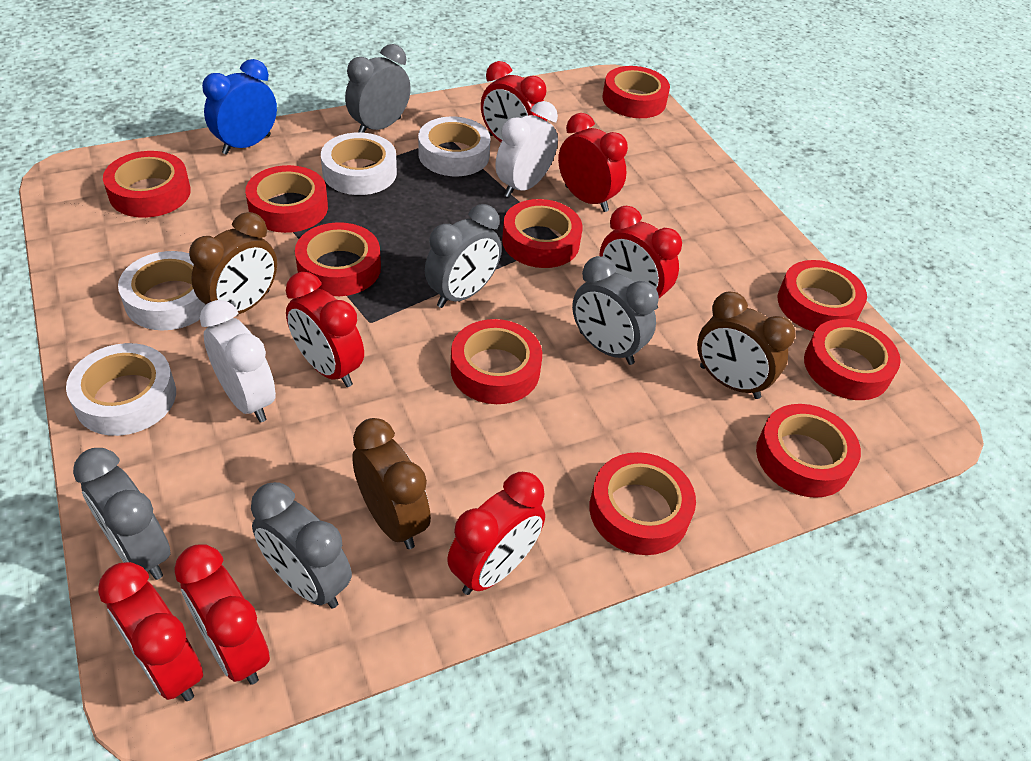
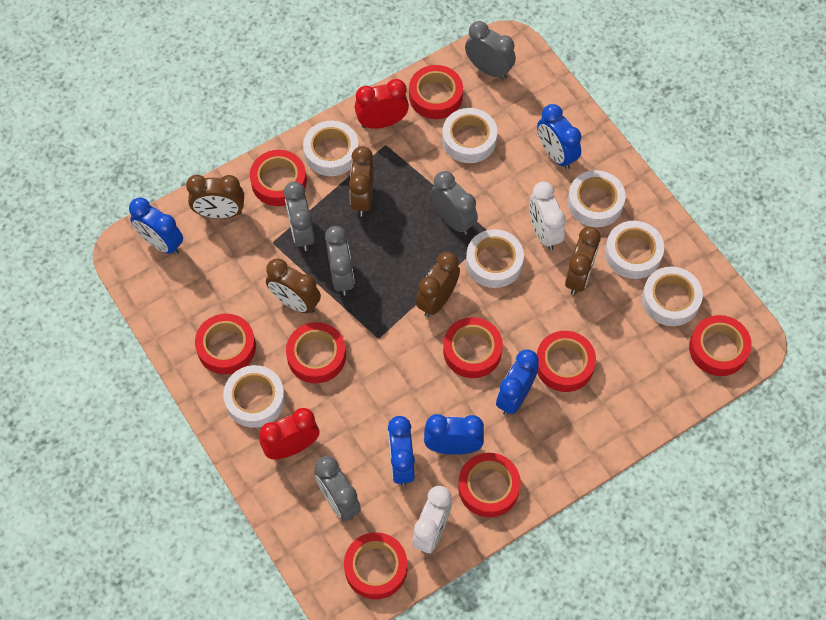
blue clock: 1 -> 5
brown clock: 3 -> 5
red clock: 7 -> 2
red tape: 10 -> 9
white tape: 4 -> 7

